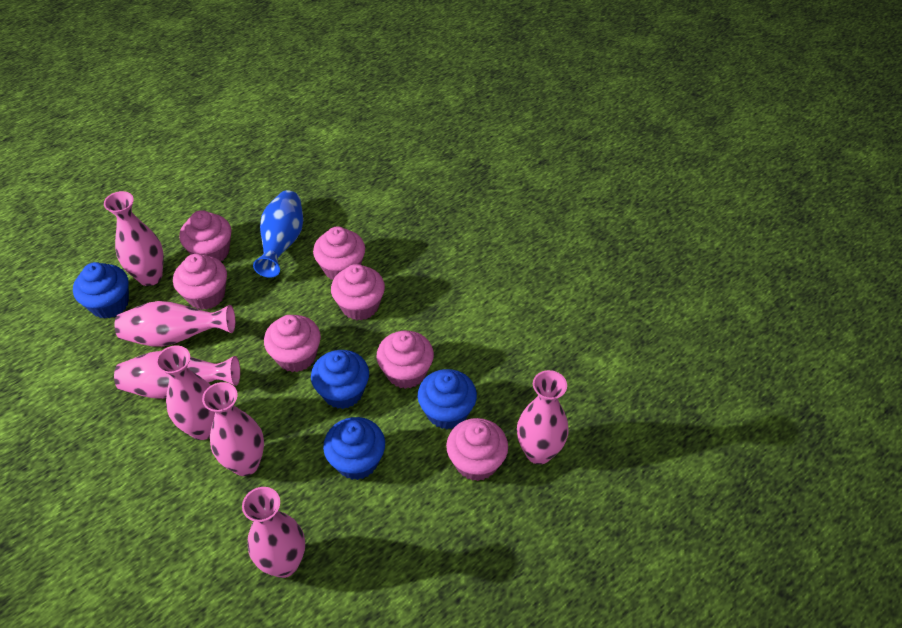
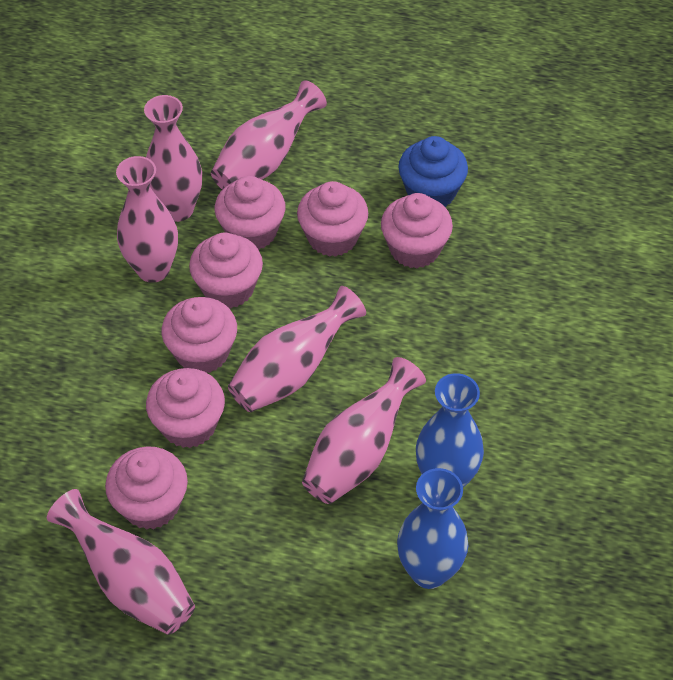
blue cupcake: 4 -> 1
blue vase: 1 -> 2
pink vase: 7 -> 6

